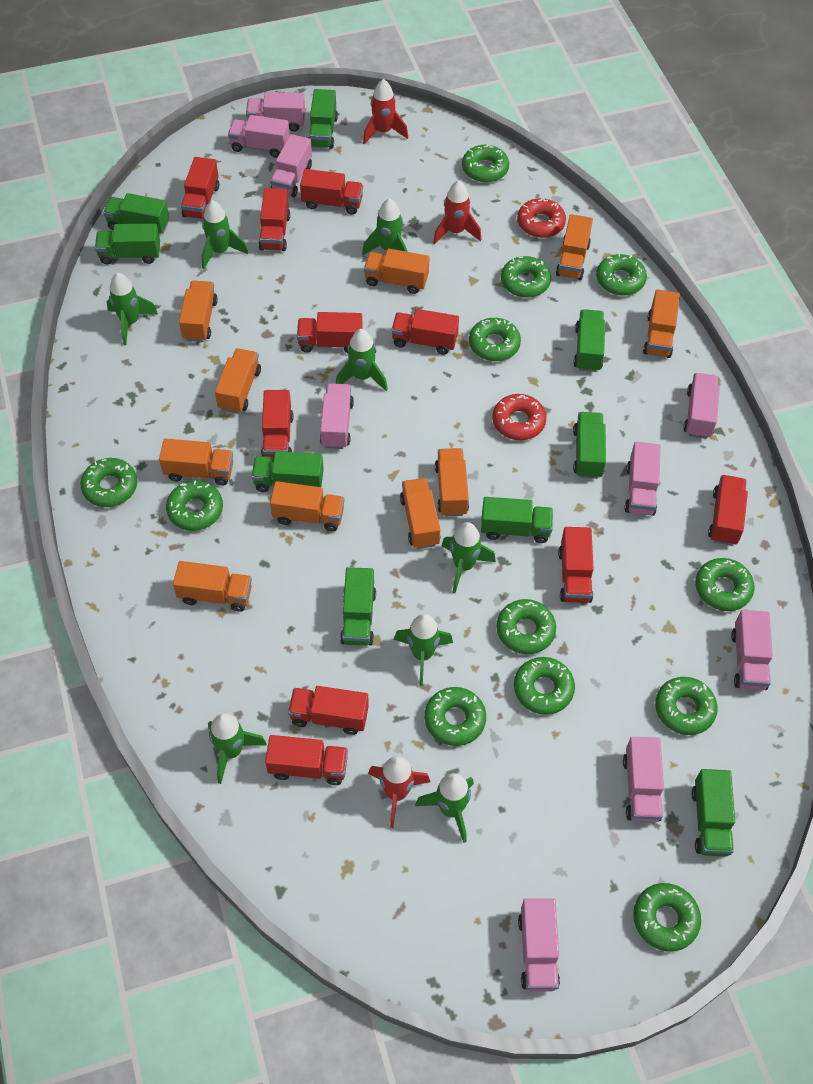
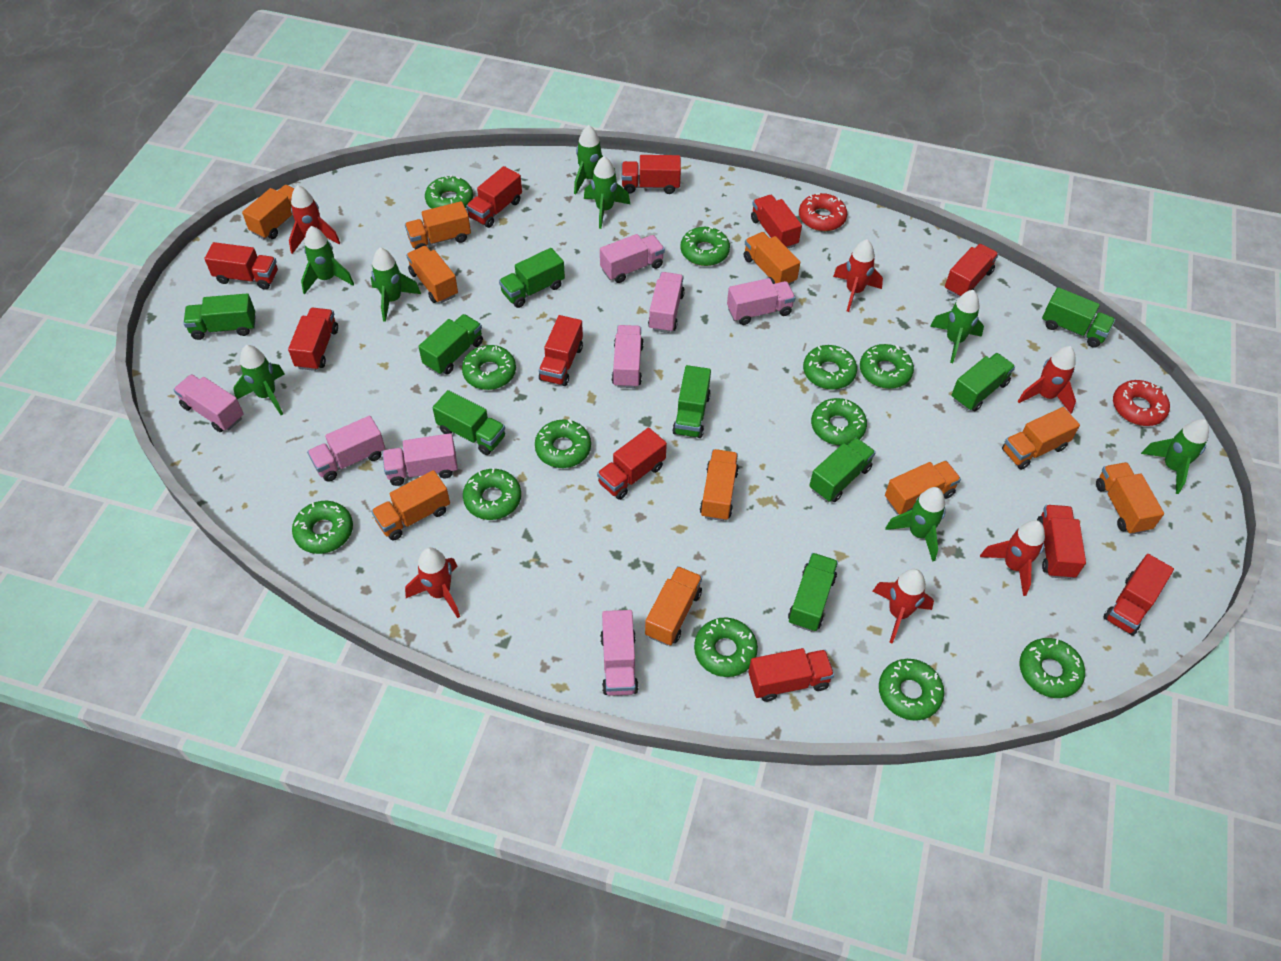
pink truck: 9 -> 8
red rocket: 3 -> 6
red truck: 10 -> 11

